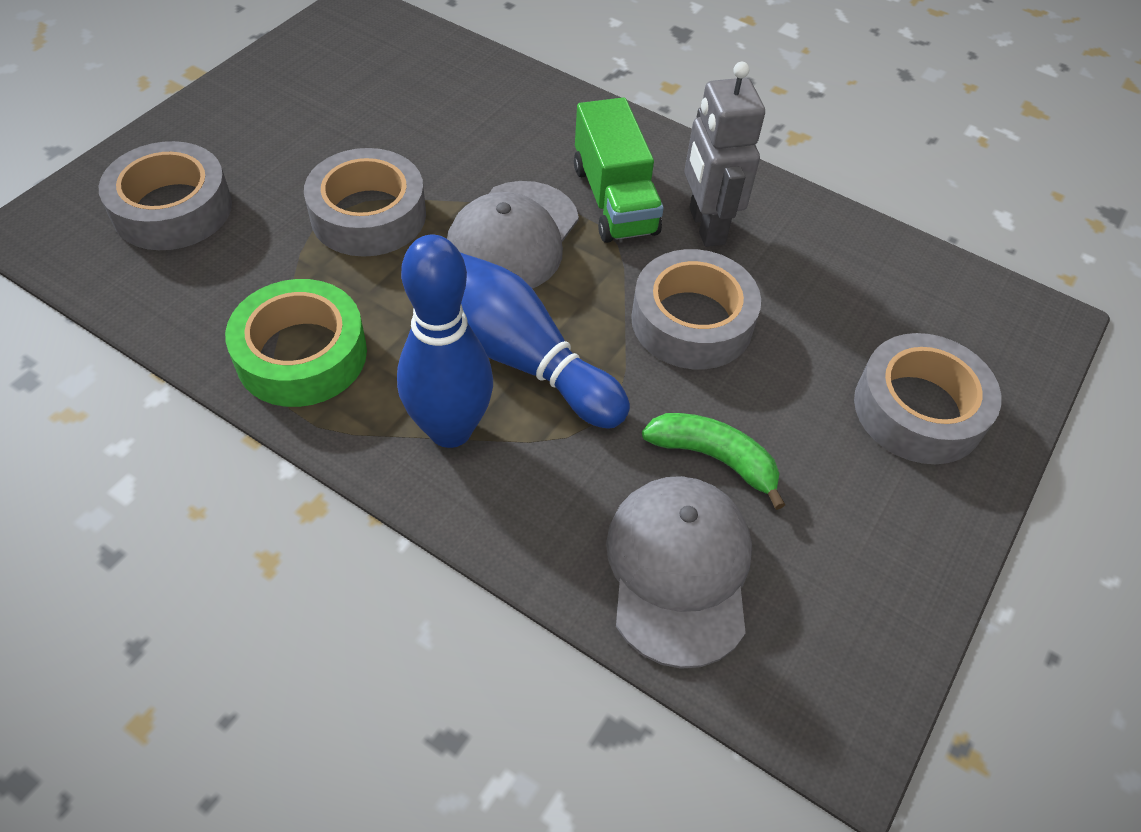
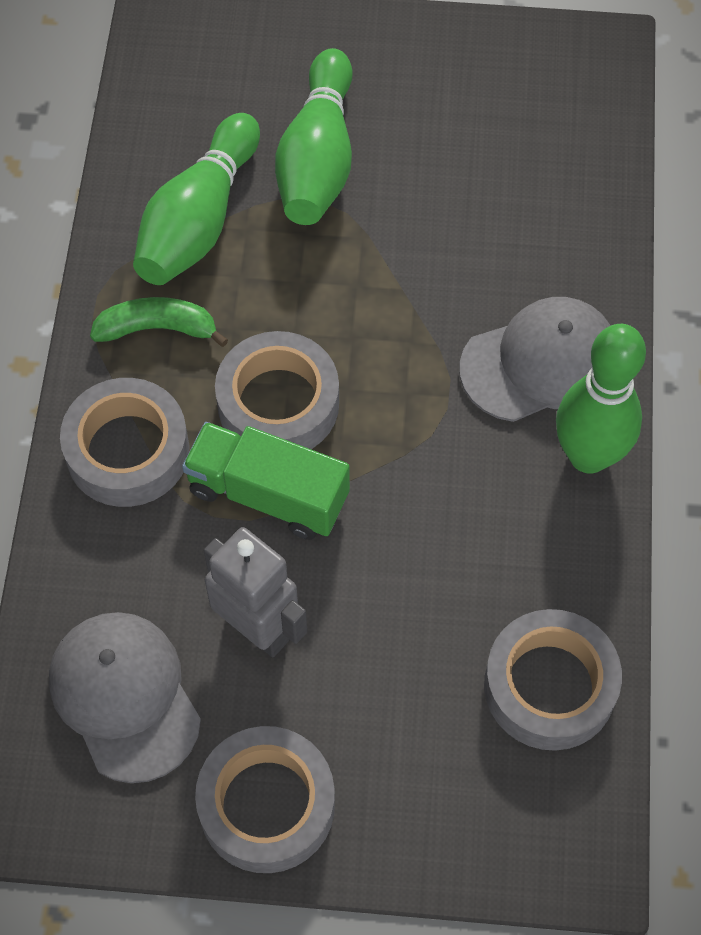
blue bowling pin: 2 -> 0
green bowling pin: 0 -> 3
green tape: 1 -> 0

